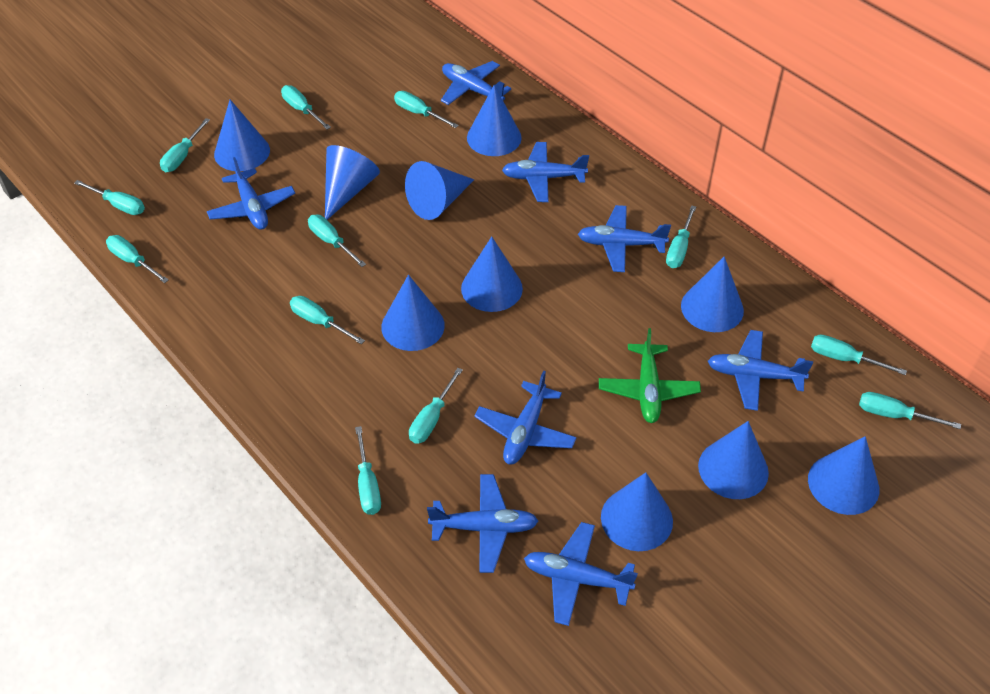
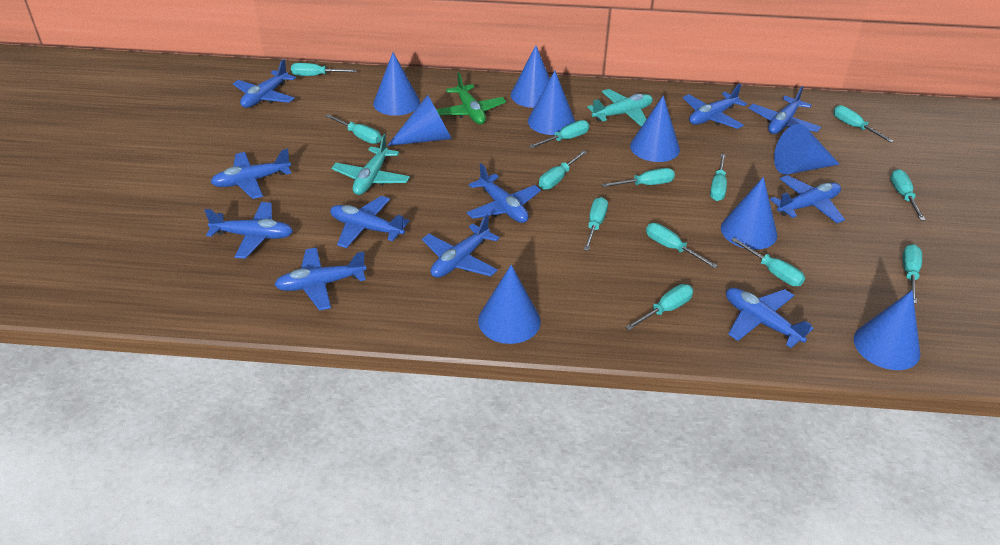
blue cone: 10 -> 9
blue plane: 8 -> 11
turquoise plane: 0 -> 2
turquoise screwdriver: 12 -> 13

